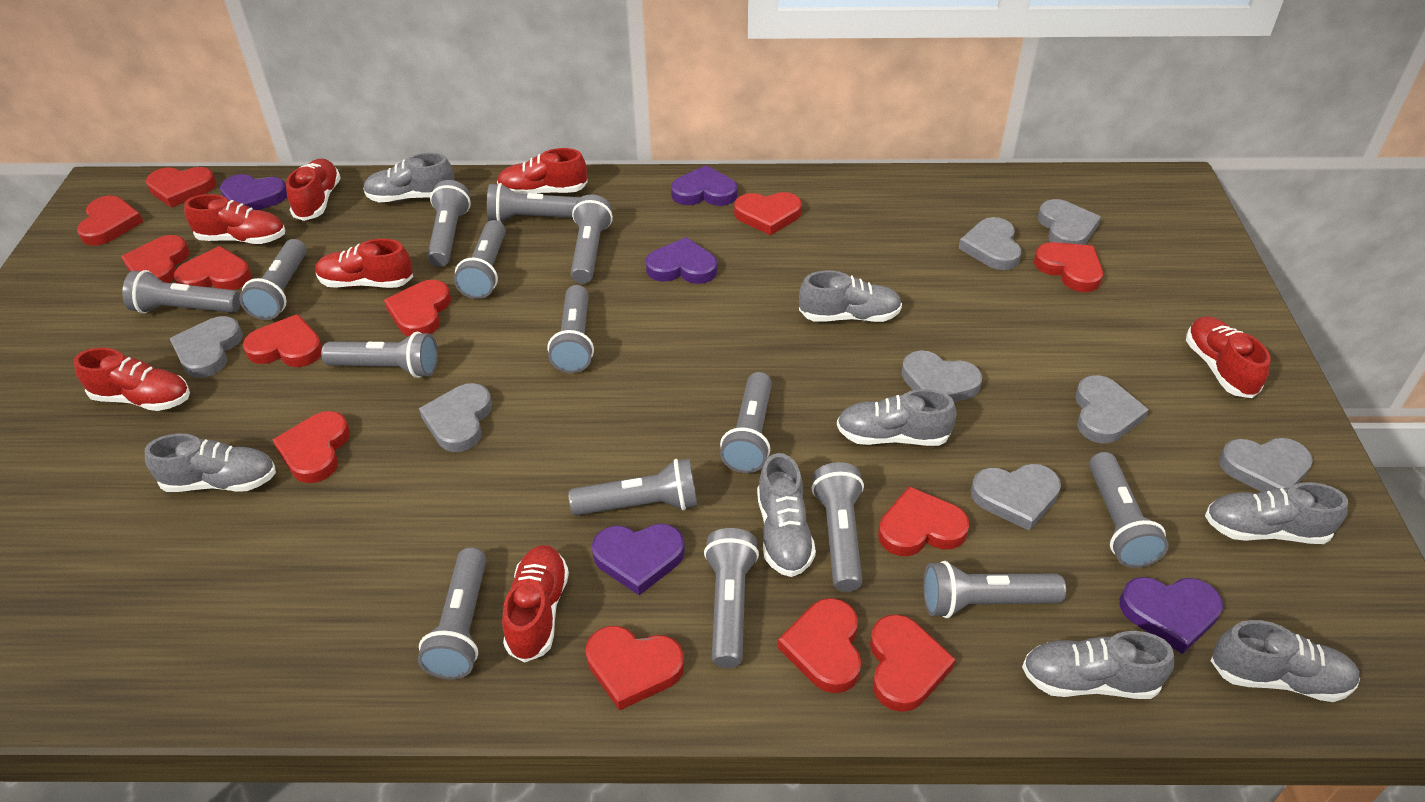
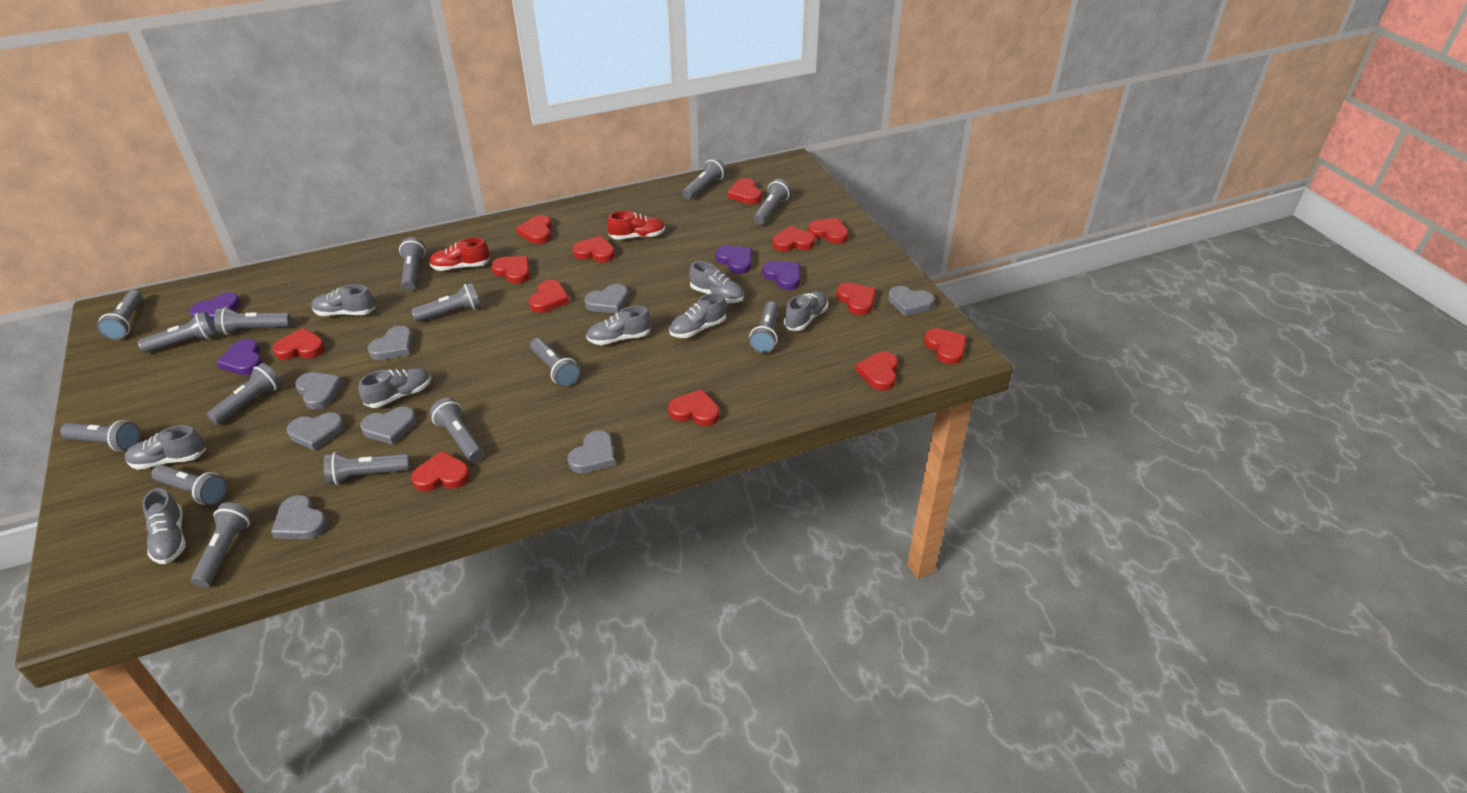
purple heart: 5 -> 4
red shoe: 7 -> 2

